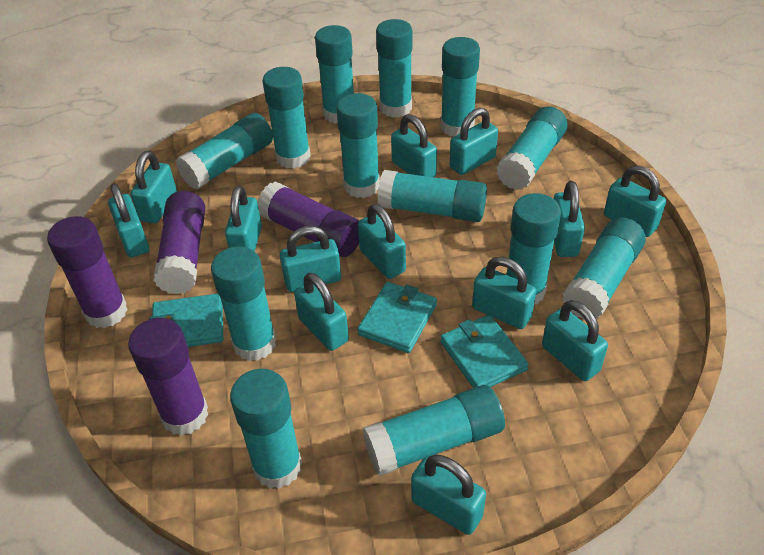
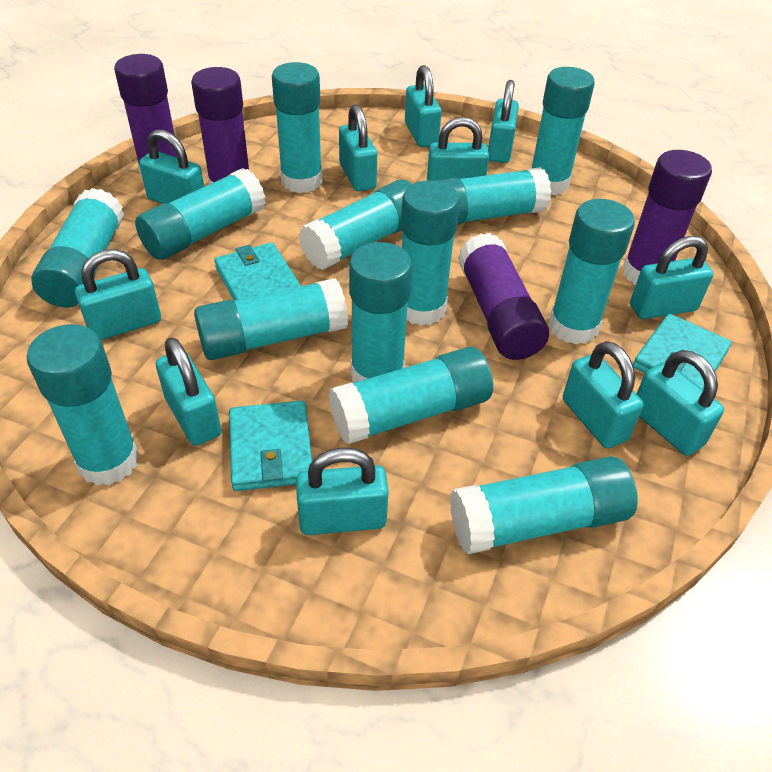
turquoise padlock: 13 -> 11

